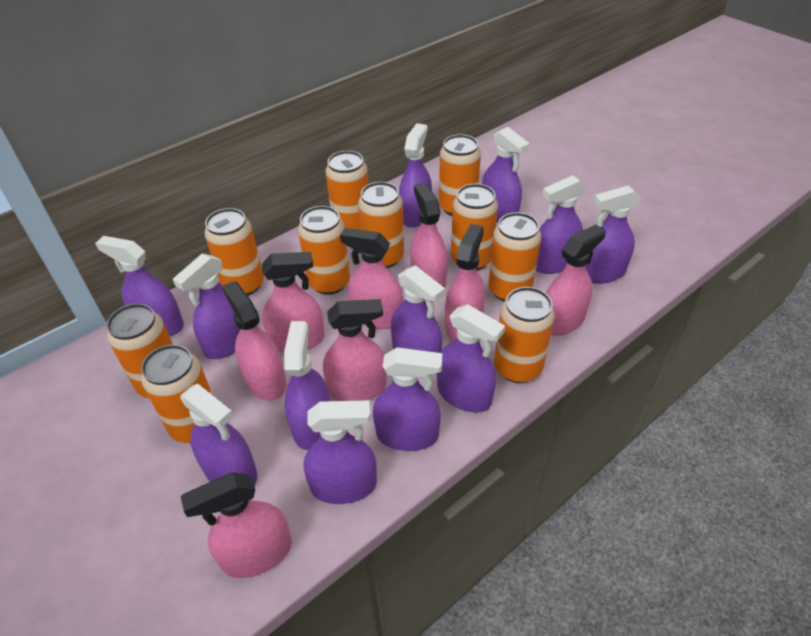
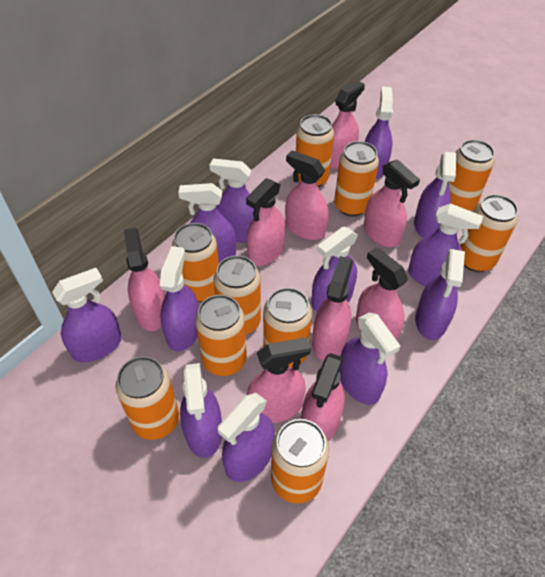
pink spray bottle: 8 -> 9

